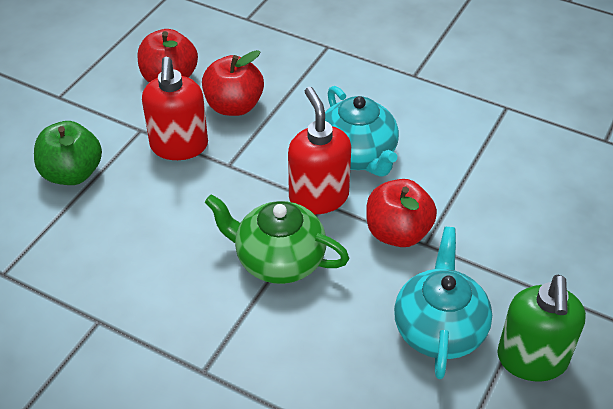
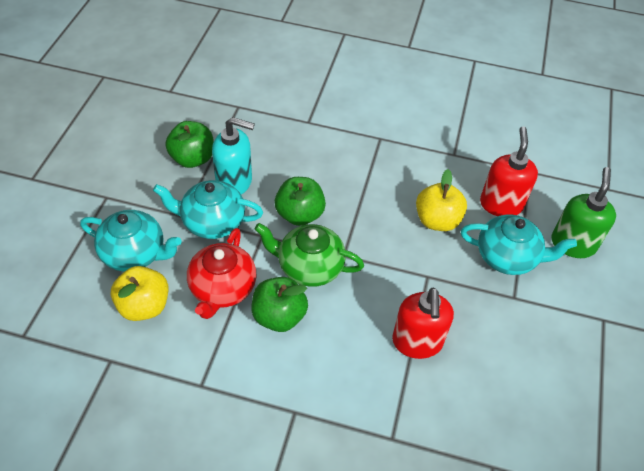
green apple: 1 -> 3
red apple: 3 -> 0
red teapot: 0 -> 1
turquoise soap dispenser: 0 -> 1
turquoise teapot: 2 -> 3
yellow apple: 0 -> 2

